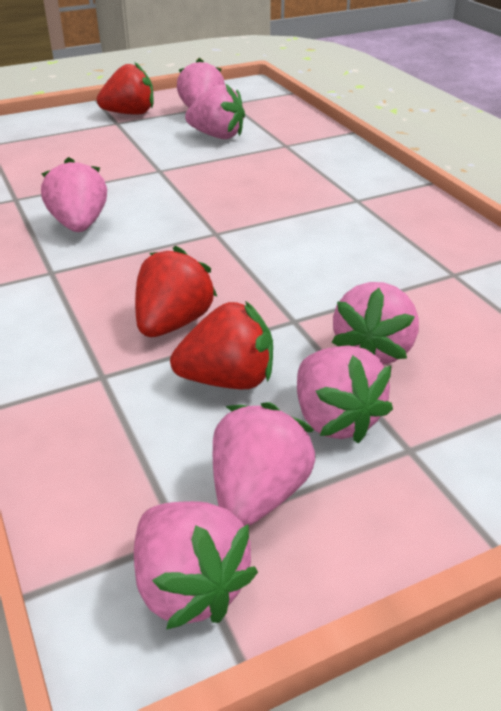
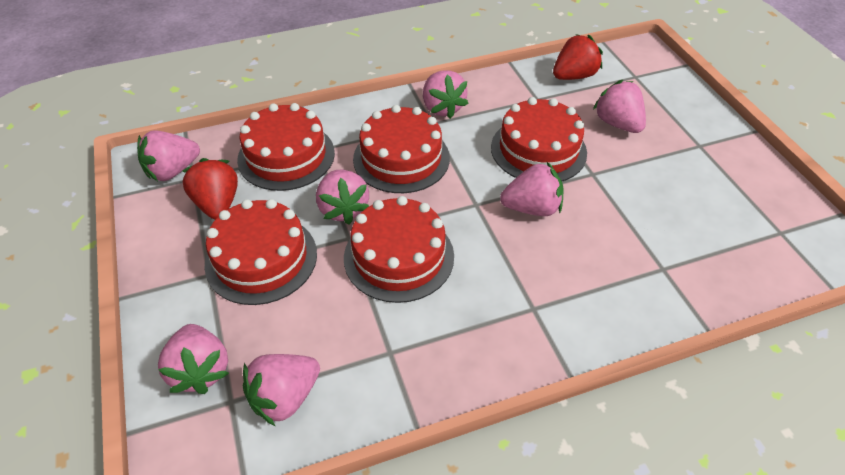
red cake: 0 -> 5
red strawberry: 3 -> 2

